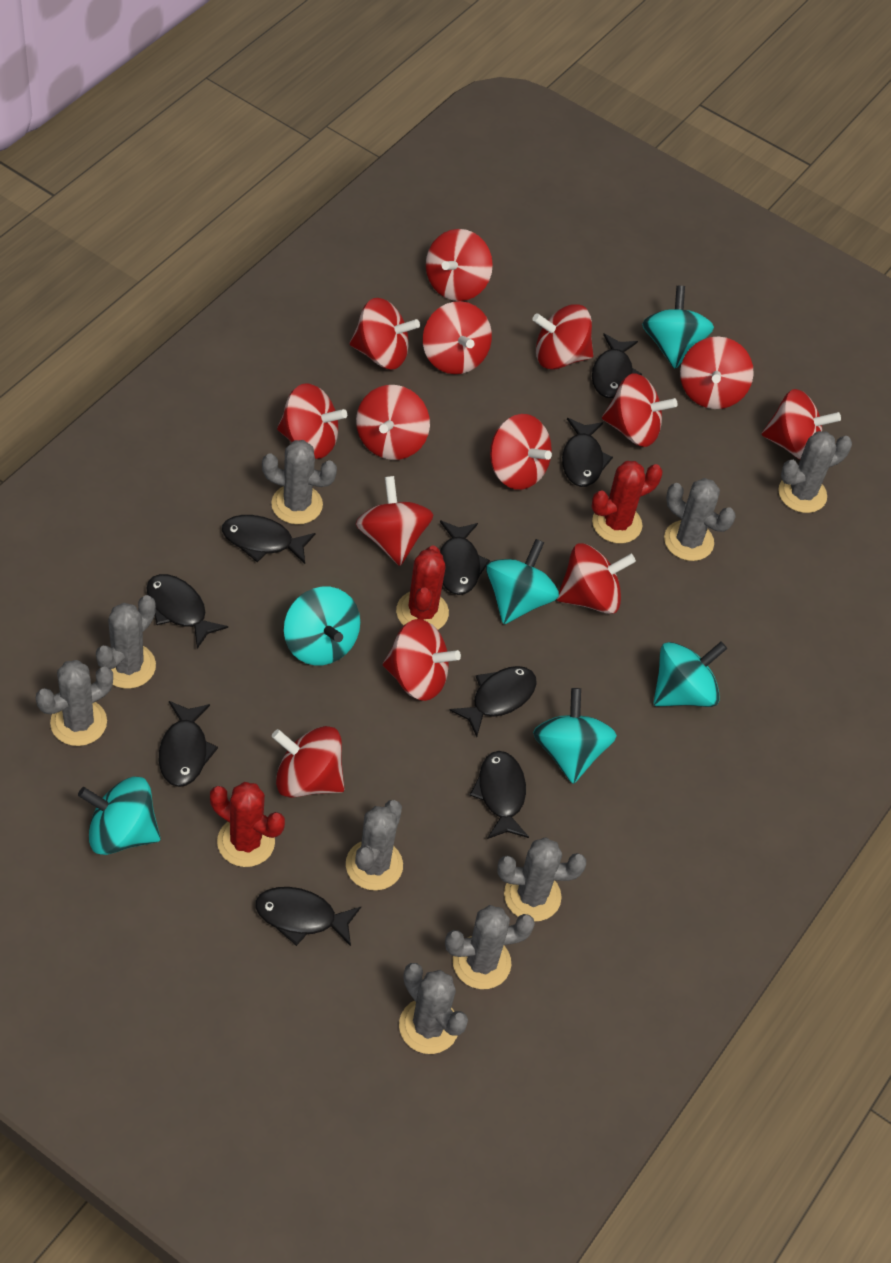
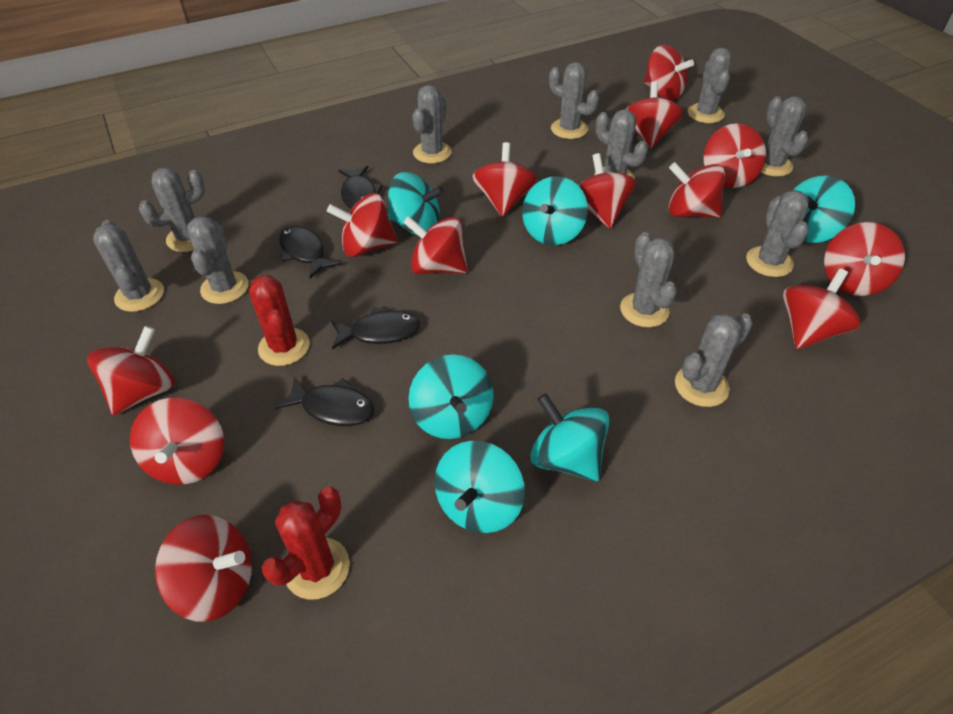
black fish: 9 -> 4
grey cactus: 9 -> 11
red cactus: 3 -> 2
red spinning top: 14 -> 13

